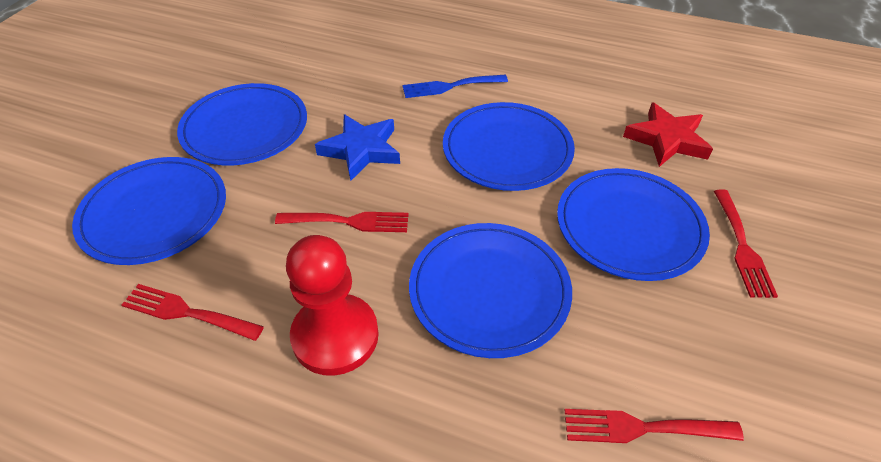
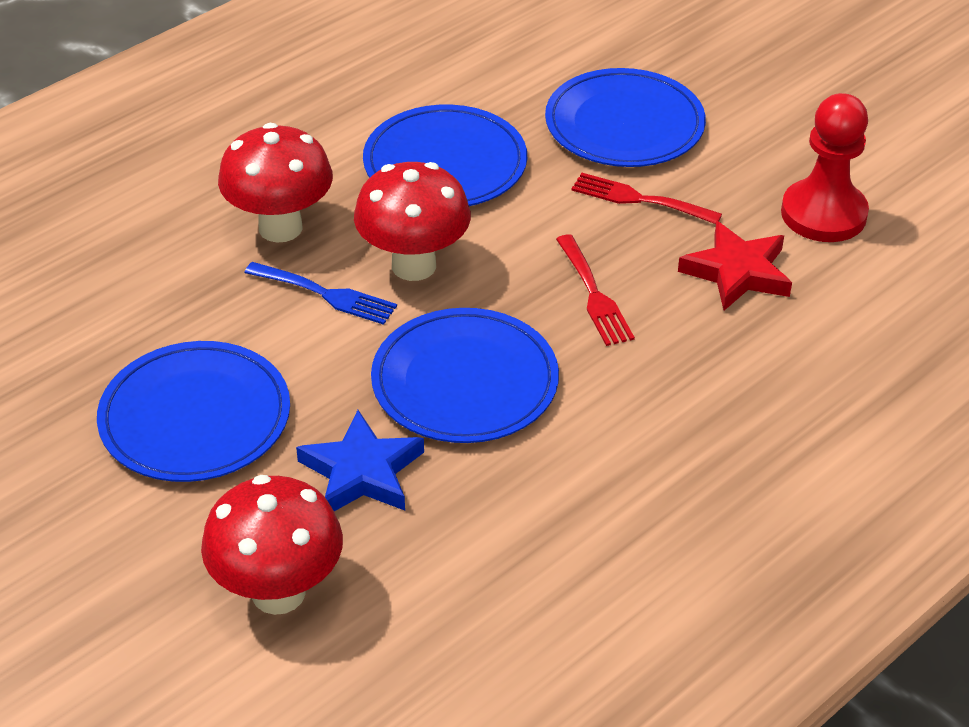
blue plate: 5 -> 4
red fork: 4 -> 2
red mushroom: 0 -> 3

